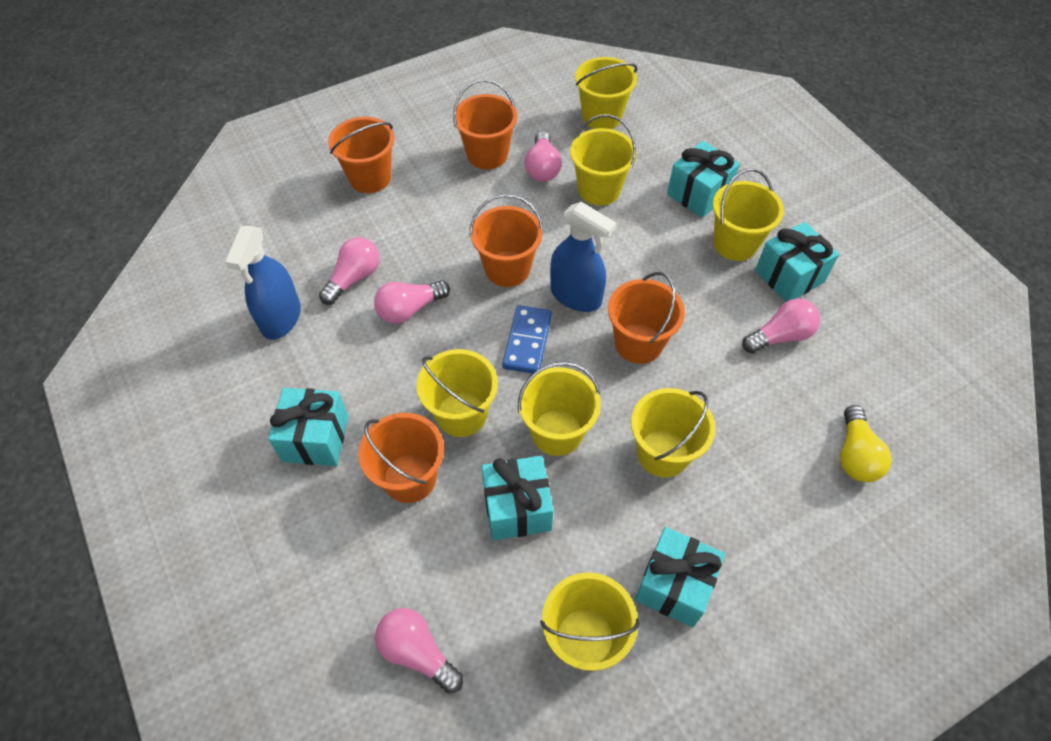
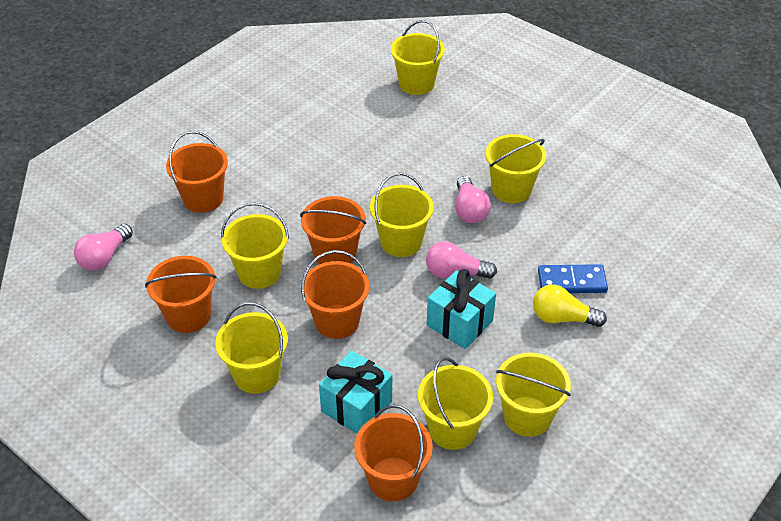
blue spray bottle: 2 -> 0
pink light bulb: 5 -> 3
turquoise gift: 5 -> 2

